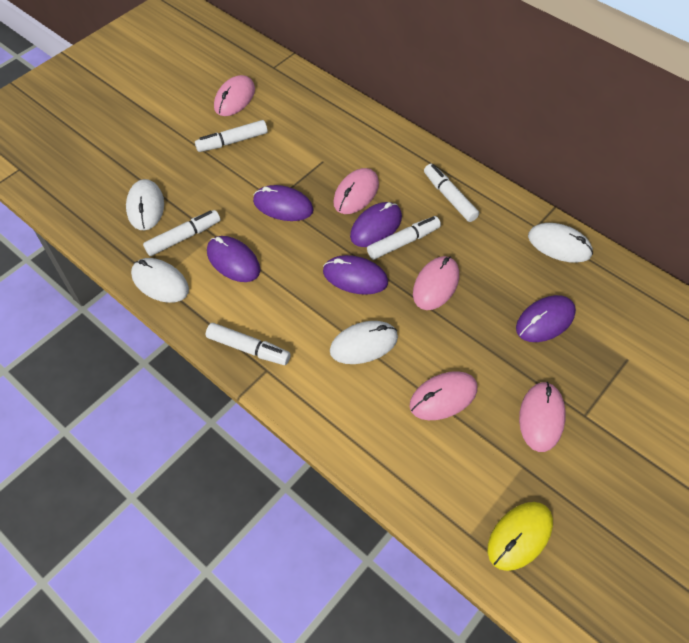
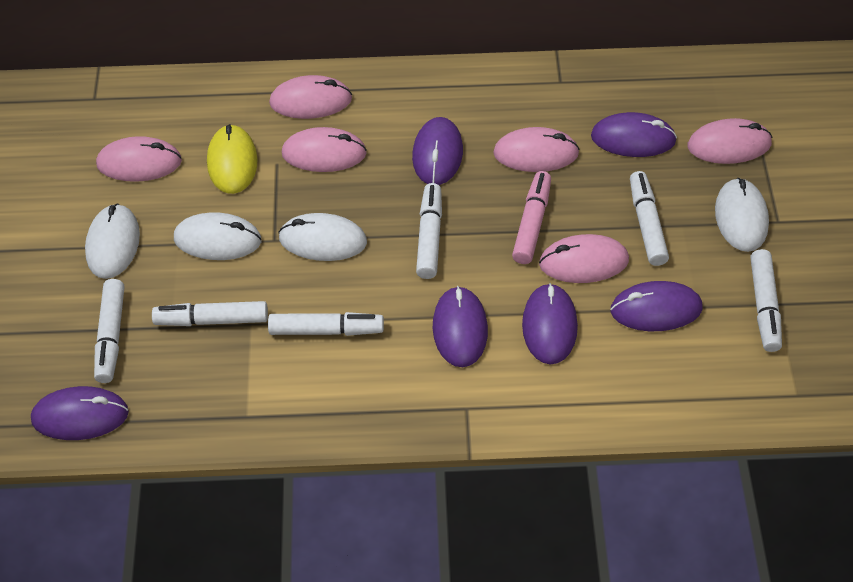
pink marker: 0 -> 1
pink mouse: 5 -> 6
purple mouse: 5 -> 6
white marker: 5 -> 6

